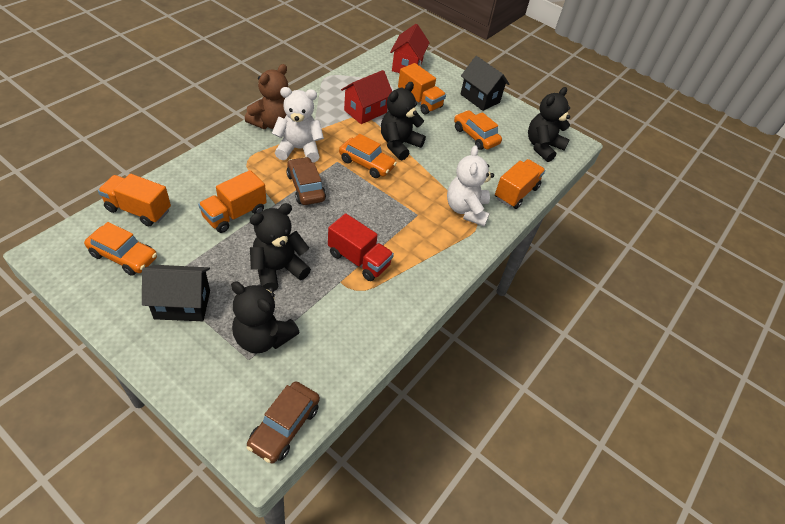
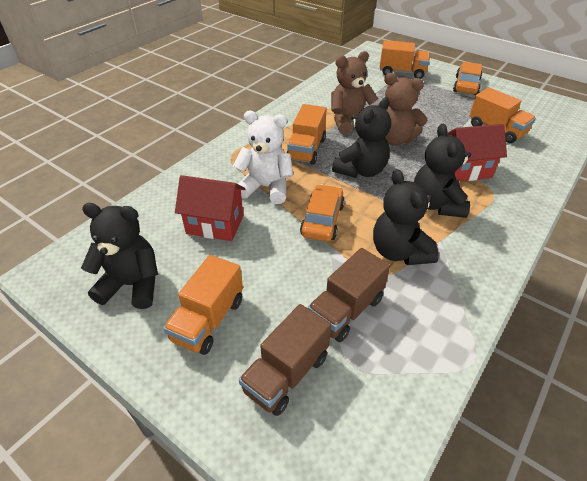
black house: 2 -> 0
brown car: 2 -> 0
brown teddy bear: 1 -> 2
brown truck: 0 -> 2
orange car: 3 -> 2
red truck: 1 -> 0
white teddy bear: 2 -> 1

